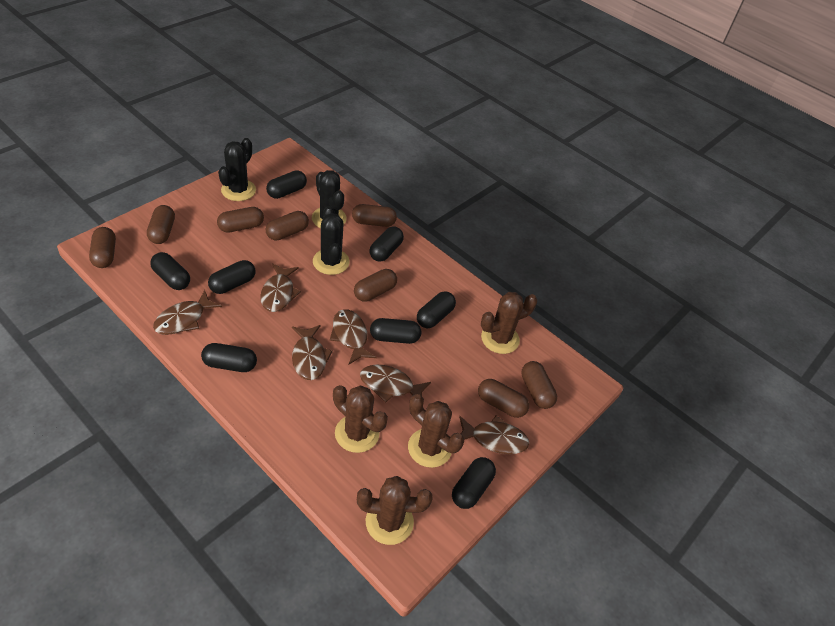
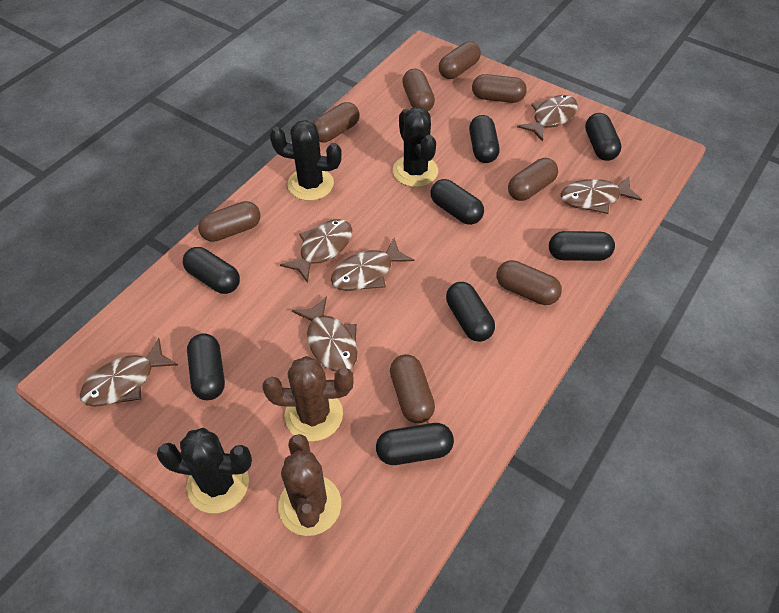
brown cactus: 4 -> 2

